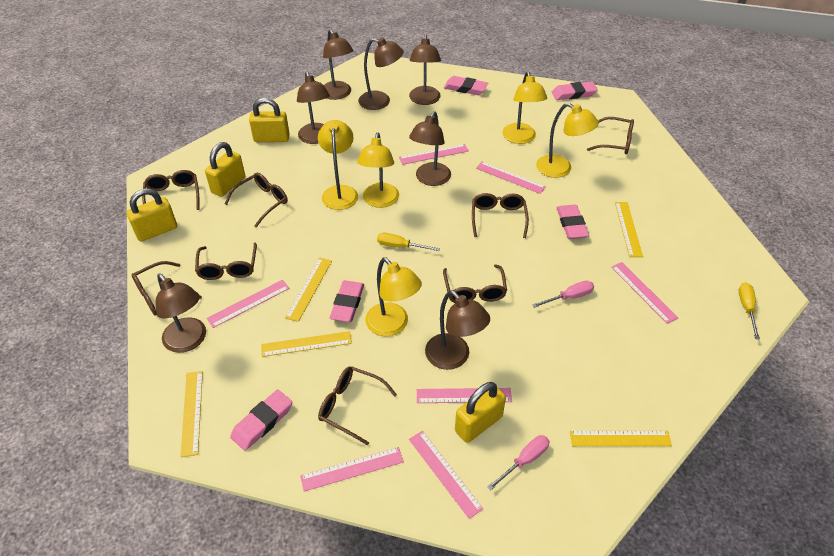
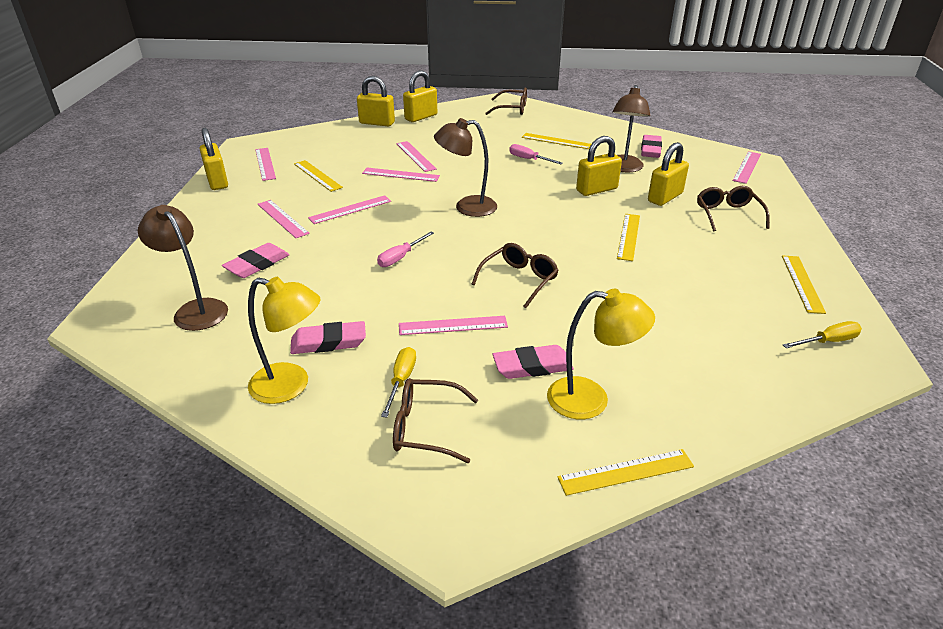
brown glasses: 8 -> 4
brown lamp: 7 -> 3
pink eraser: 5 -> 4
yellow lamp: 5 -> 2
yellow padlock: 4 -> 5

